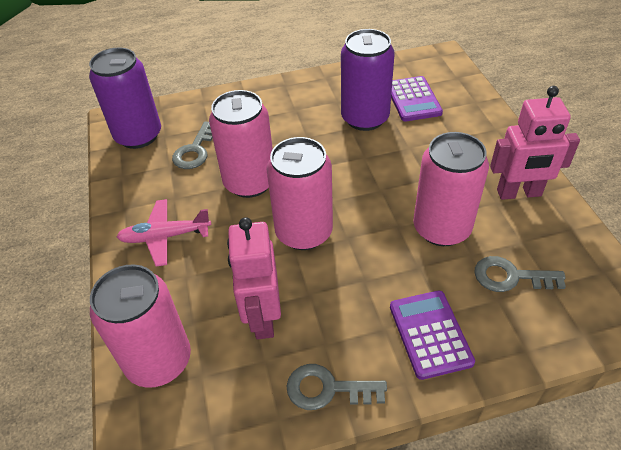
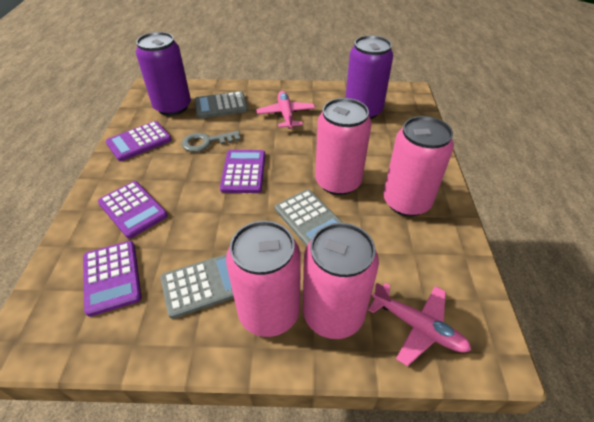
grey calculator: 0 -> 3
grey key: 3 -> 1
pink plane: 1 -> 2
pink robot: 2 -> 0
purple calculator: 2 -> 4

